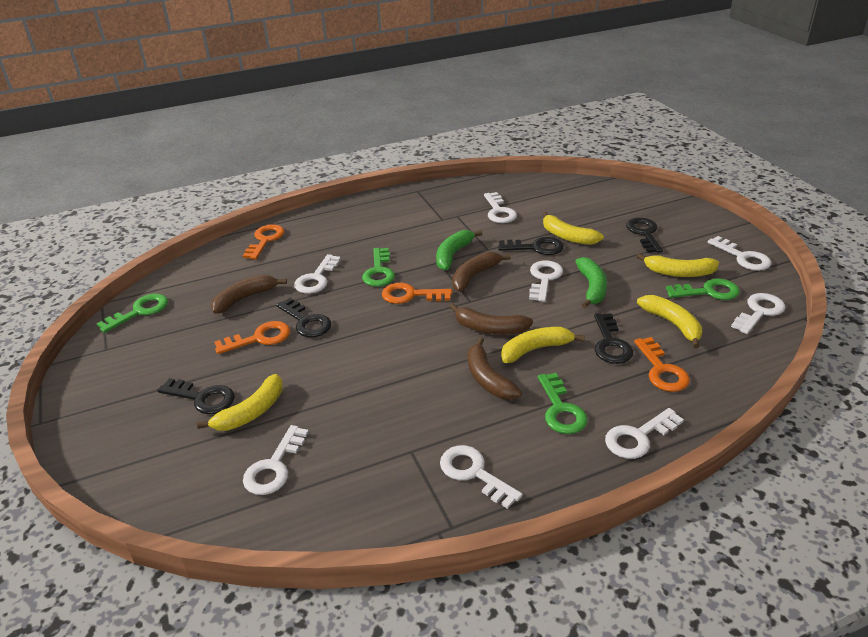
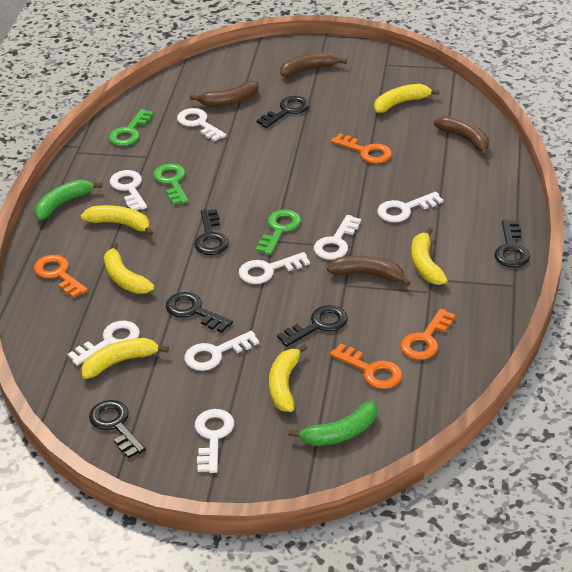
black key: 5 -> 6
green key: 4 -> 3
yellow banana: 5 -> 6

